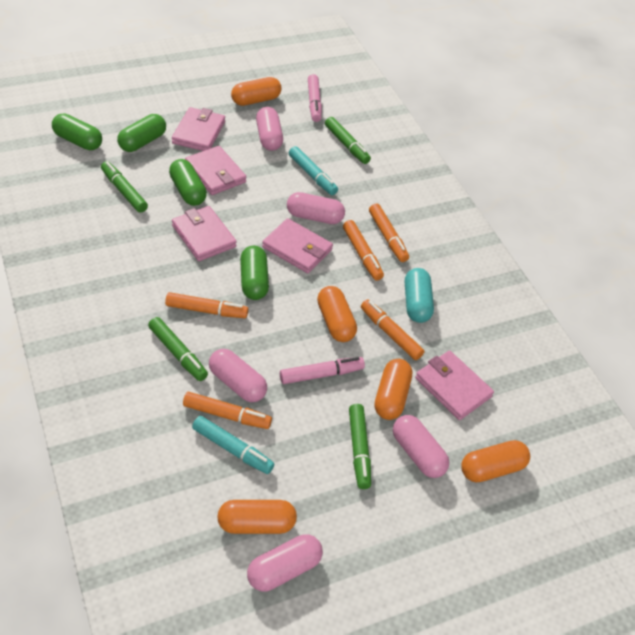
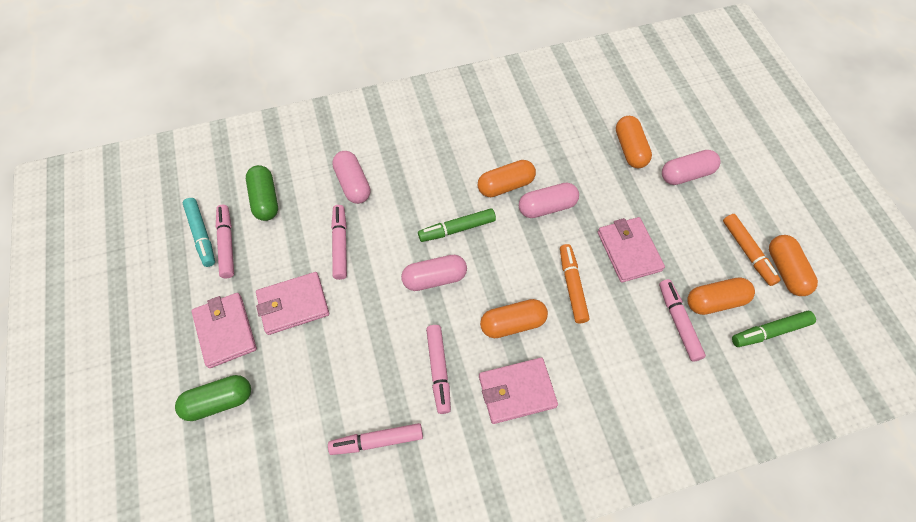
green capsule: 4 -> 2
green marker: 4 -> 2
orange marker: 5 -> 2
pink capsule: 5 -> 4
pink marker: 2 -> 5
pink wallet: 5 -> 4
turquoise capsule: 1 -> 0
turquoise marker: 2 -> 1

